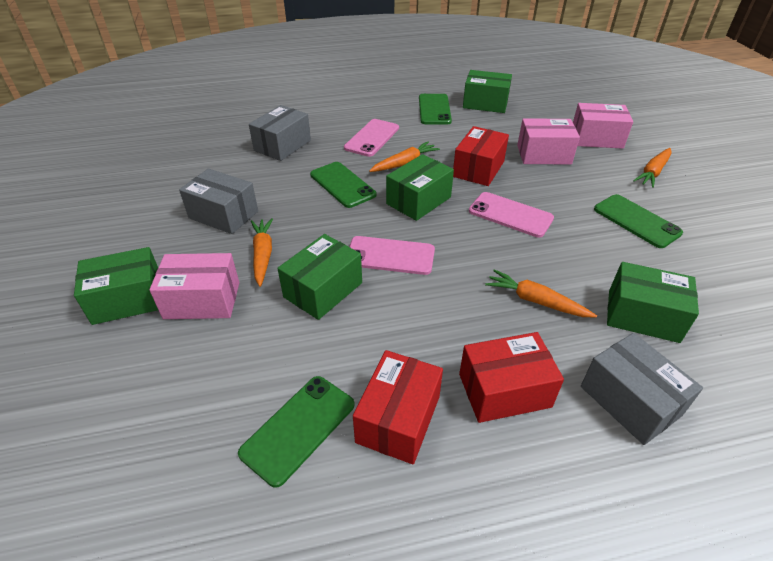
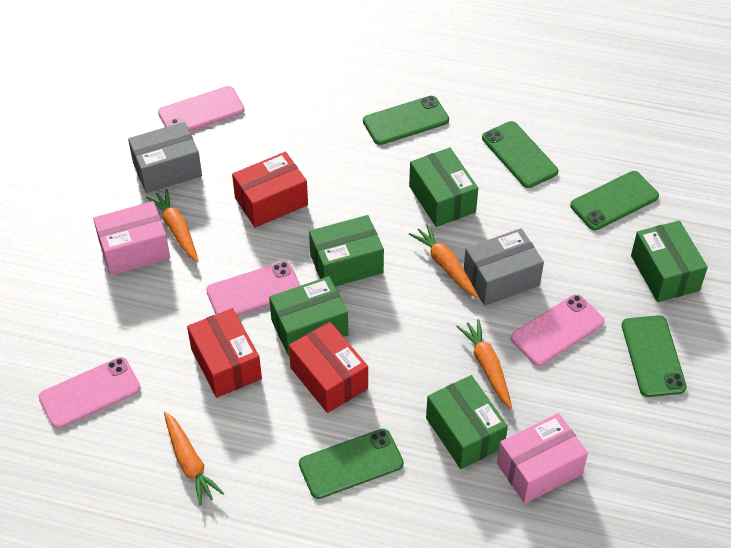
green phone: 4 -> 5
grey box: 3 -> 2
pink box: 3 -> 2
pink phone: 3 -> 4

